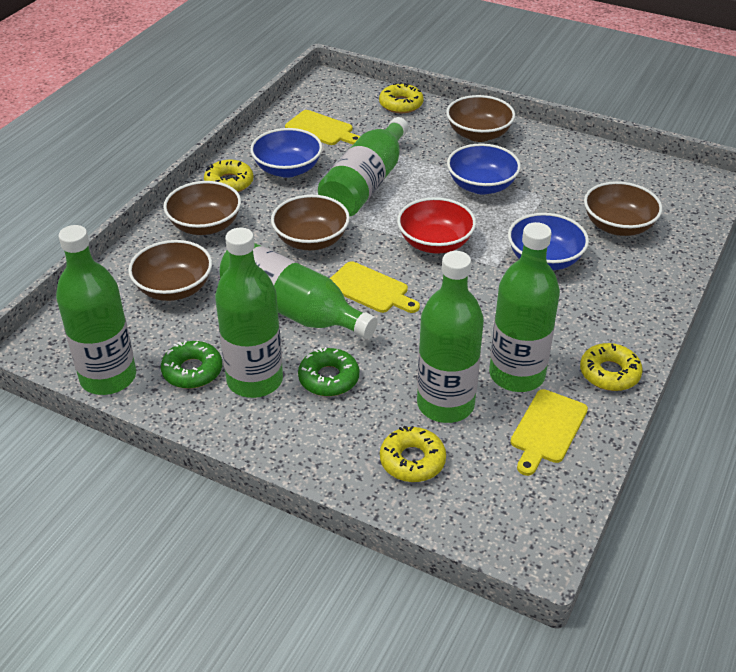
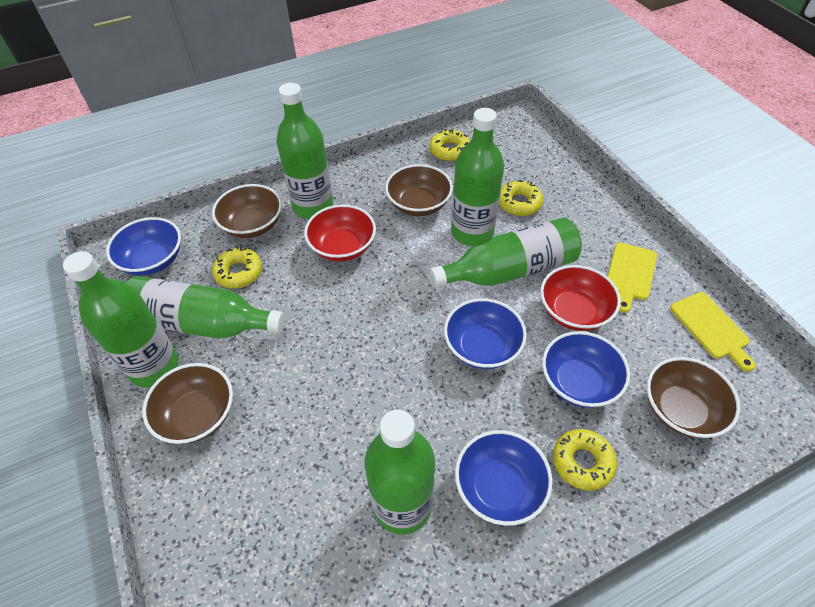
blue bowl: 3 -> 4
brown bowl: 5 -> 4
green donut: 2 -> 0
red bowl: 1 -> 2
yellow cutting board: 3 -> 2

